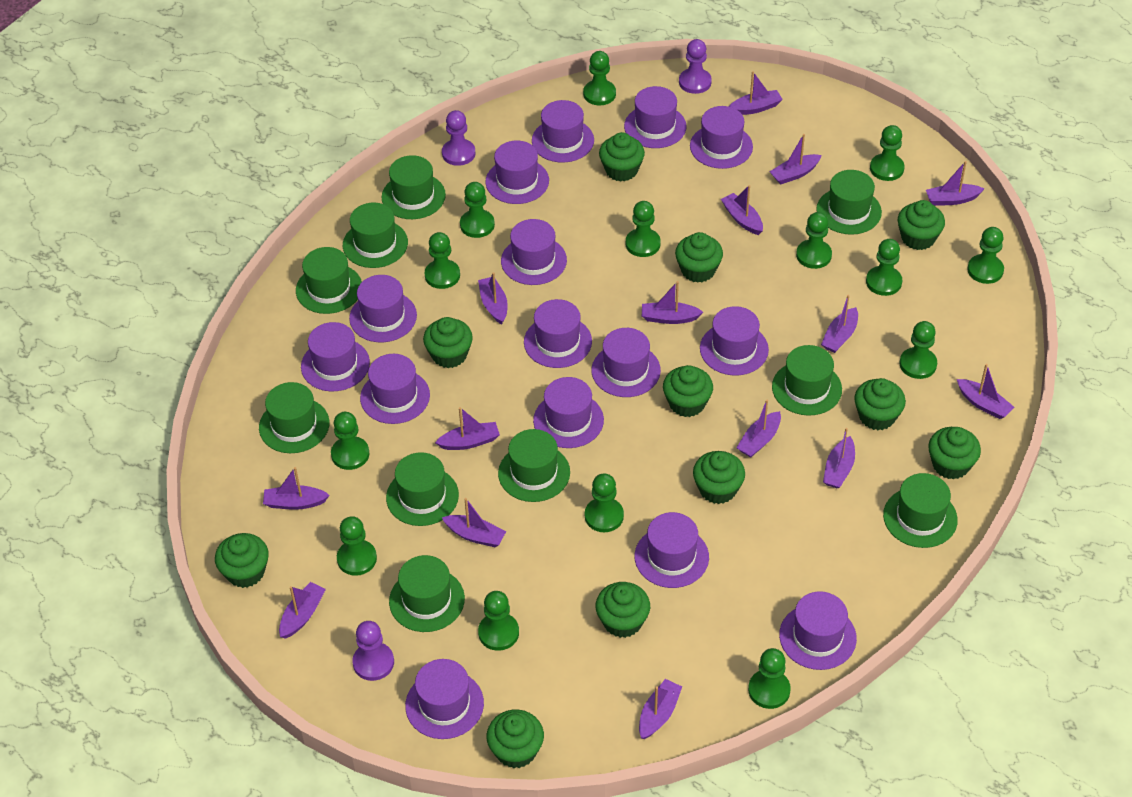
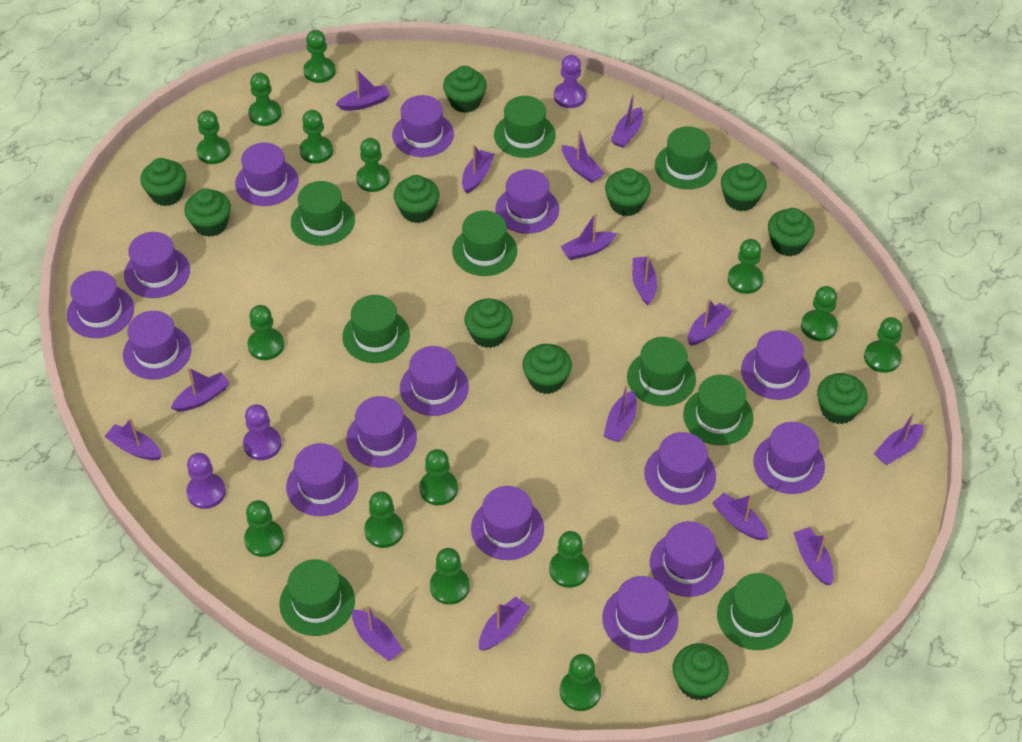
green hat: 10 -> 9
green pawn: 14 -> 15

